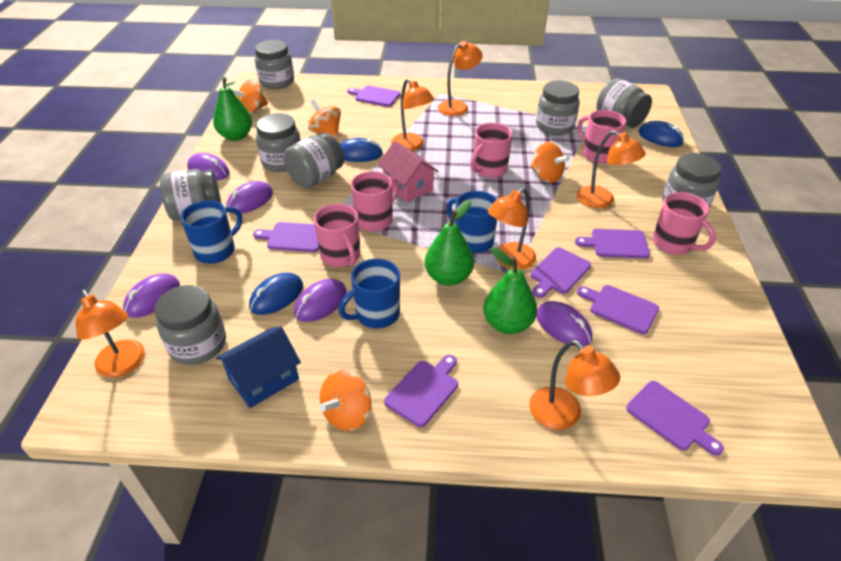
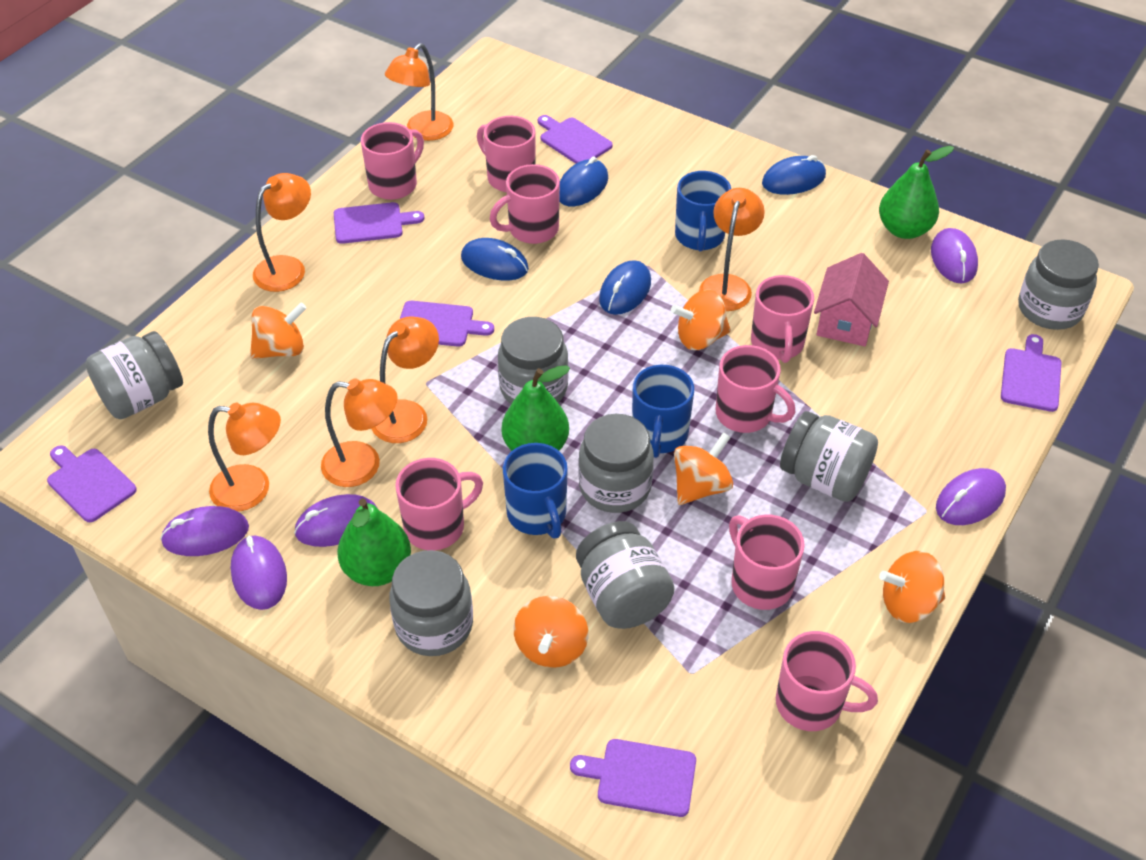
blue house: 1 -> 0
blue mouse: 3 -> 4
grey jar: 8 -> 7
orange spinning top: 4 -> 5
pink mug: 5 -> 8
purple cutting board: 7 -> 6

